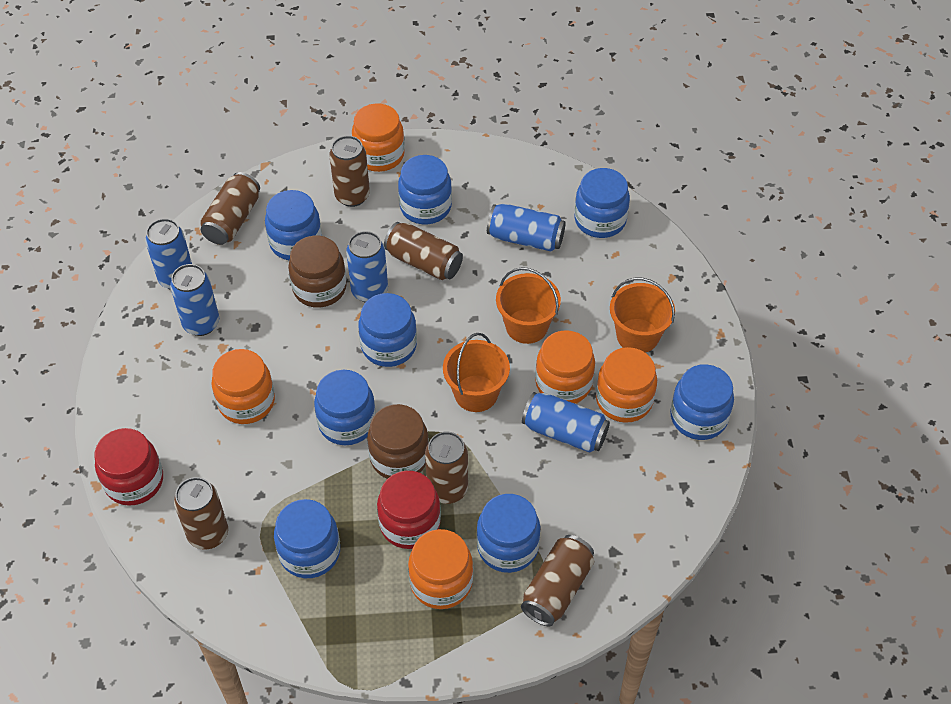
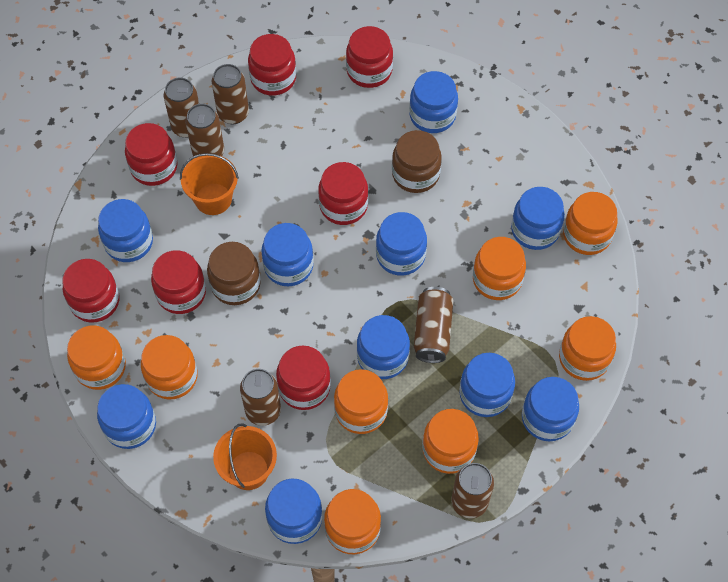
blue can: 5 -> 0
blue jar: 8 -> 10
orange bucket: 3 -> 2
orange jar: 5 -> 8
red jar: 2 -> 7

